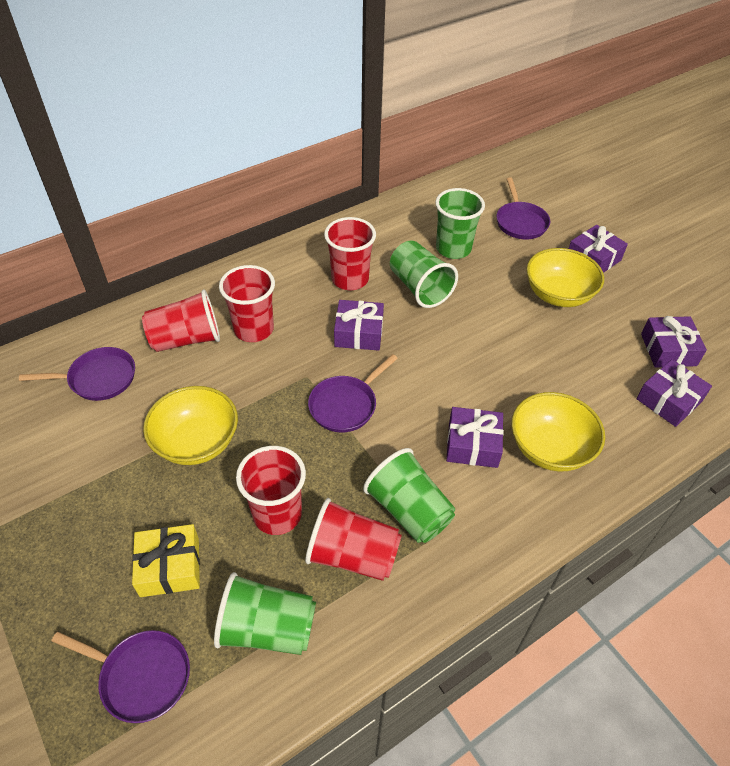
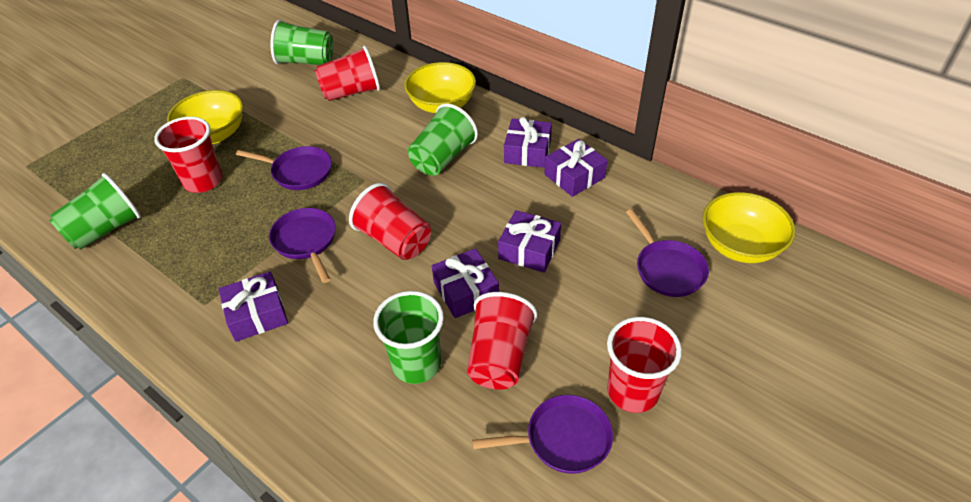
yellow gift: 1 -> 0

